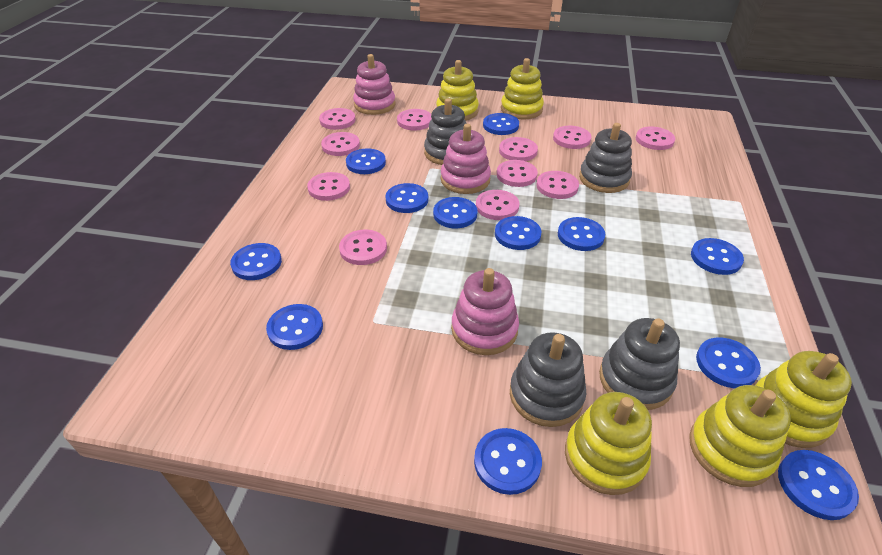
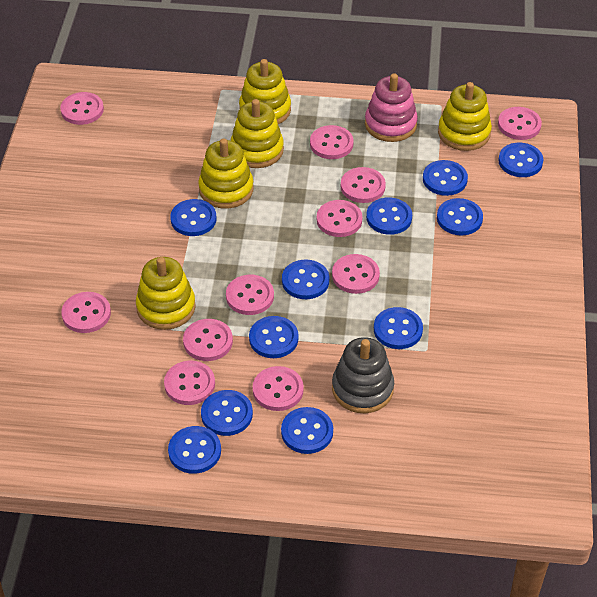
blue button: 12 -> 11
grey stacking toy: 4 -> 1
pink stacking toy: 3 -> 1

